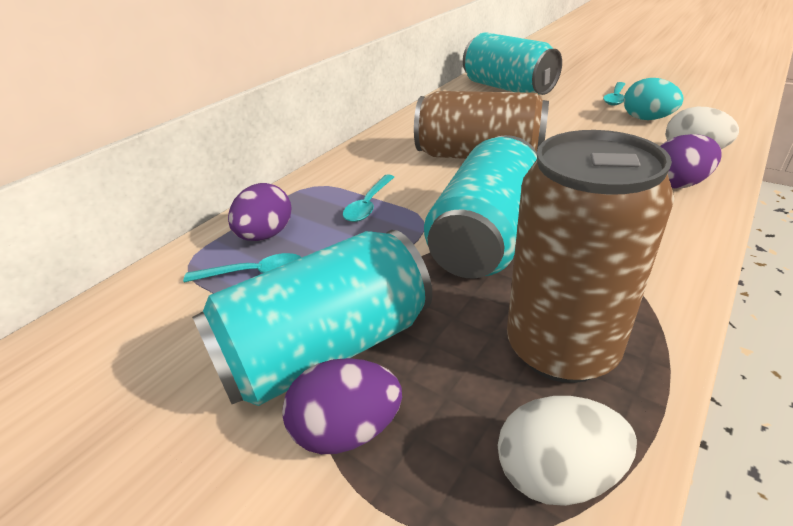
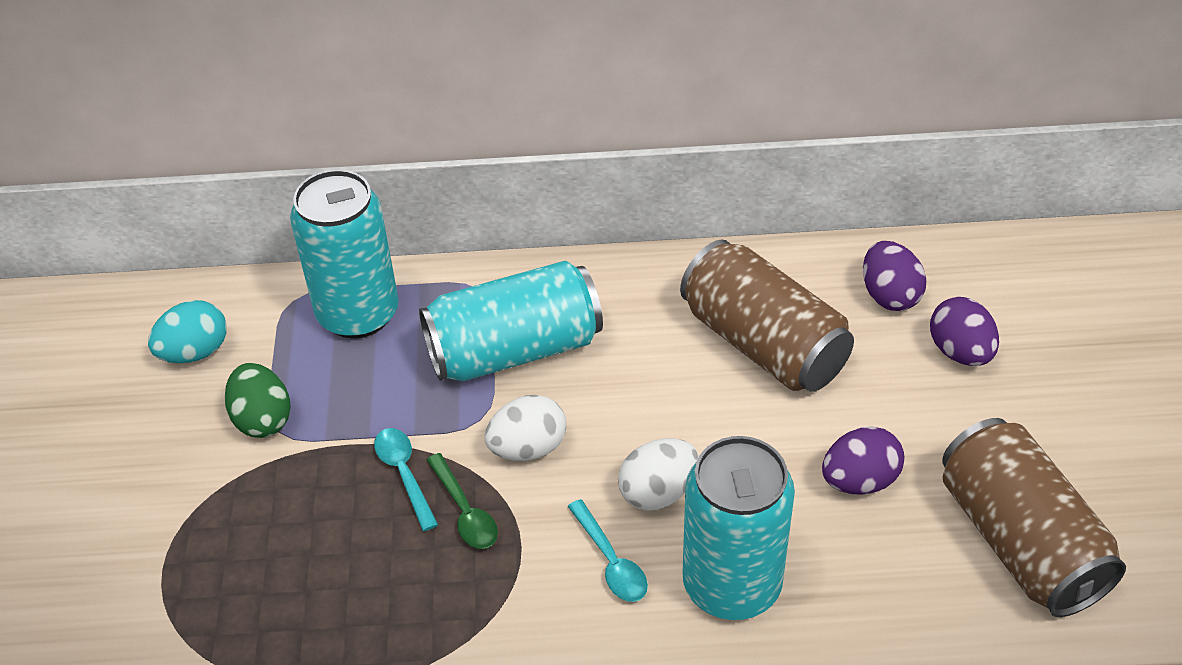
green egg: 0 -> 1
green spoon: 0 -> 1
turquoise spoon: 3 -> 2

